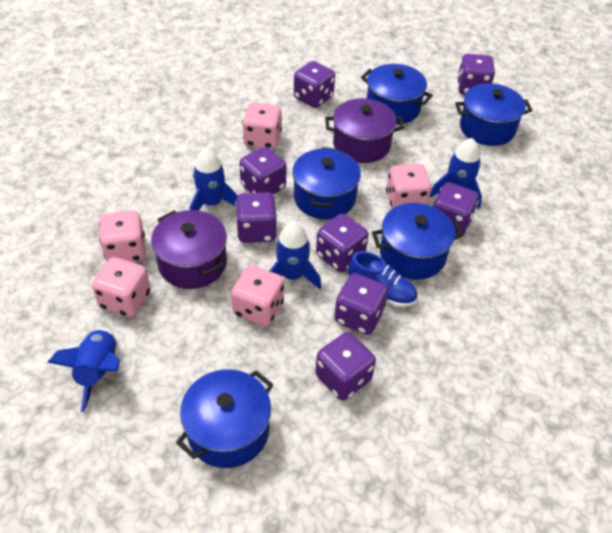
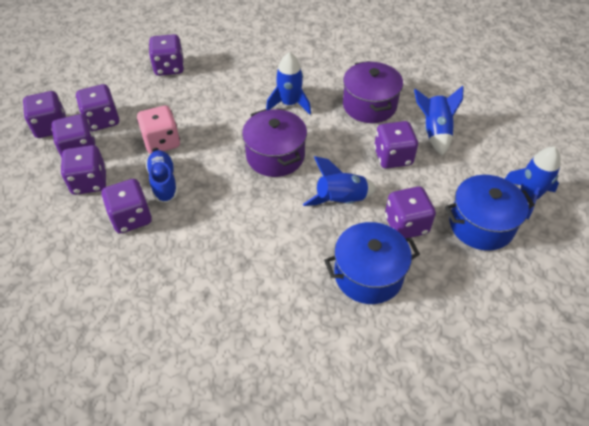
blue pot: 5 -> 2
pink dice: 5 -> 1

